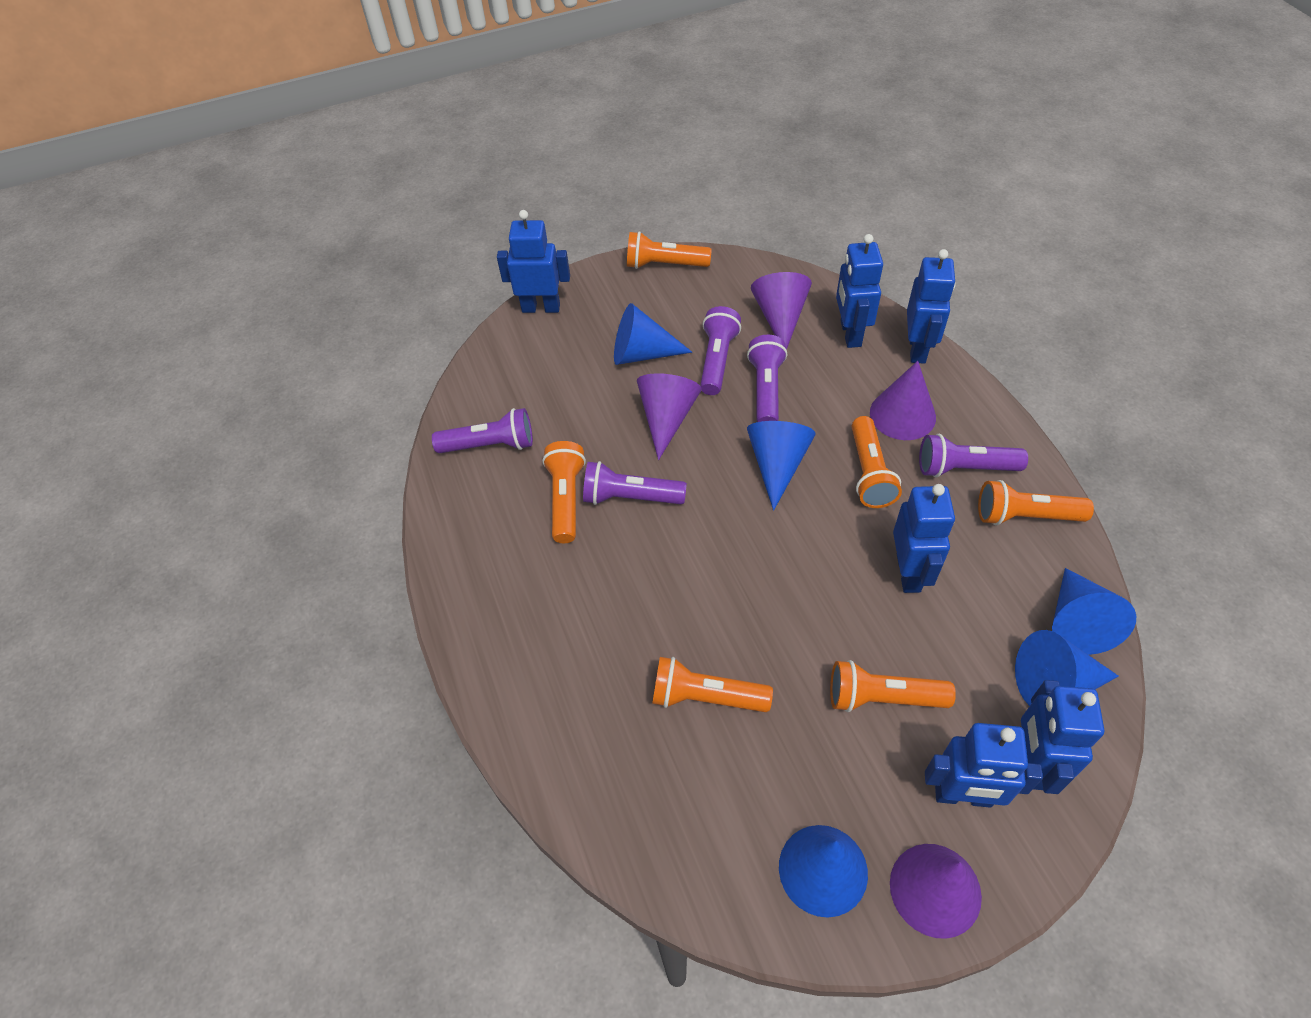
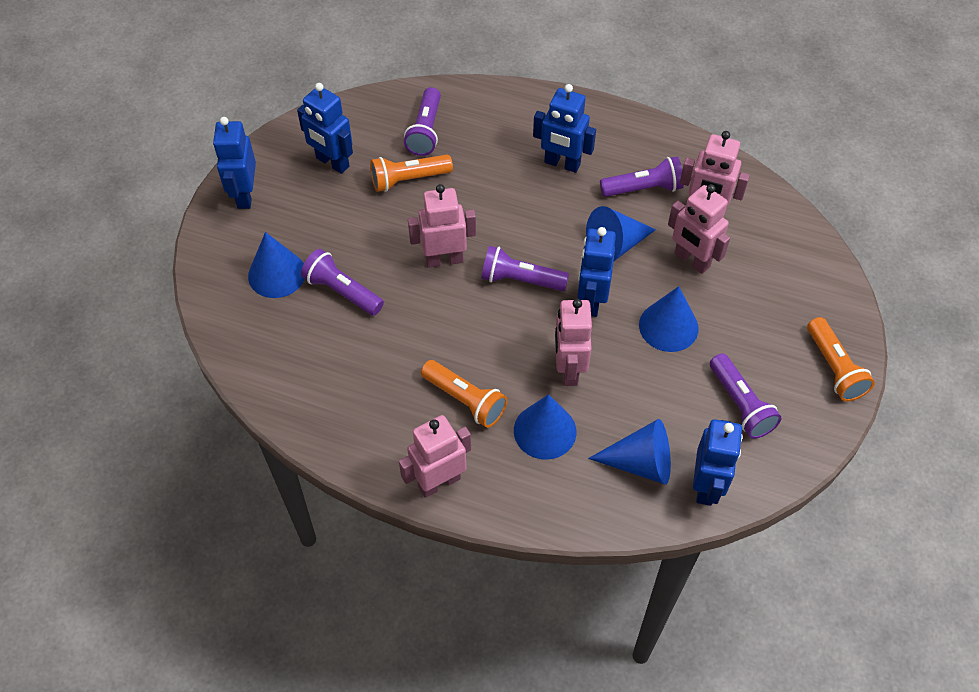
blue robot: 6 -> 5
orange flashlight: 6 -> 3
pink robot: 0 -> 5
purple cone: 4 -> 0

